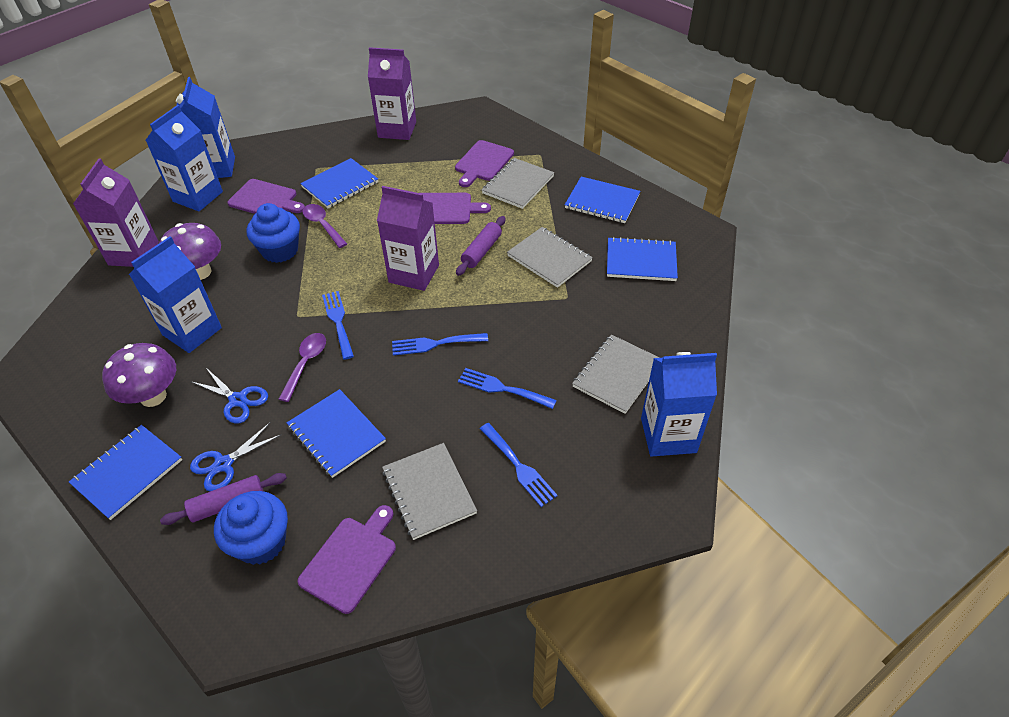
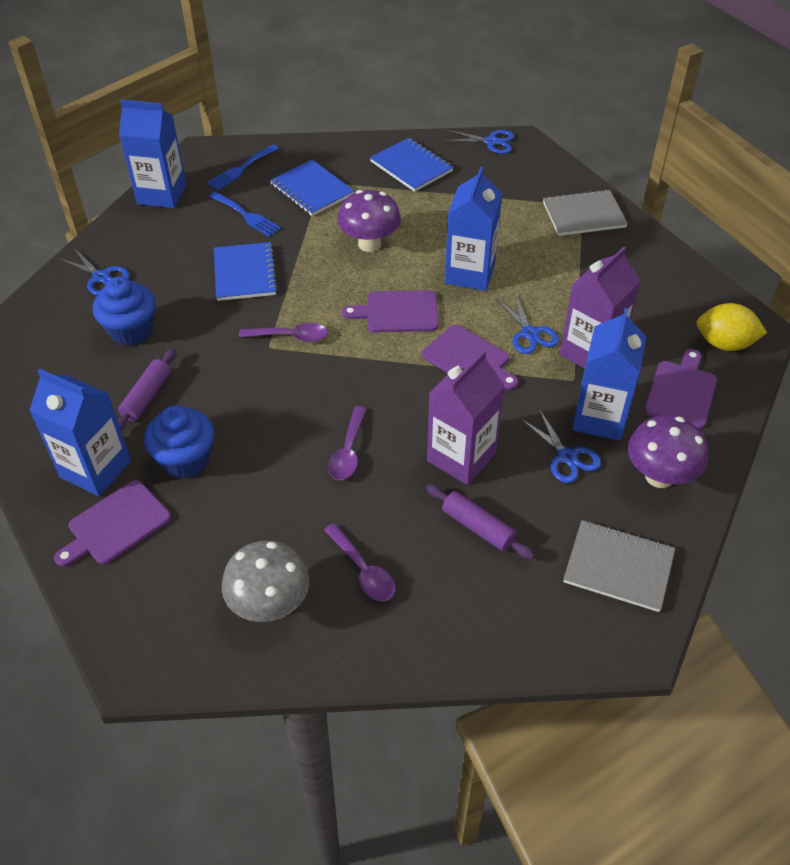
blue fork: 4 -> 2
blue notebook: 5 -> 3
blue scissors: 2 -> 4
grey mushroom: 0 -> 1
grey notebook: 4 -> 2
purple carton: 3 -> 2
purple spoon: 2 -> 3
yellow lemon: 0 -> 1

